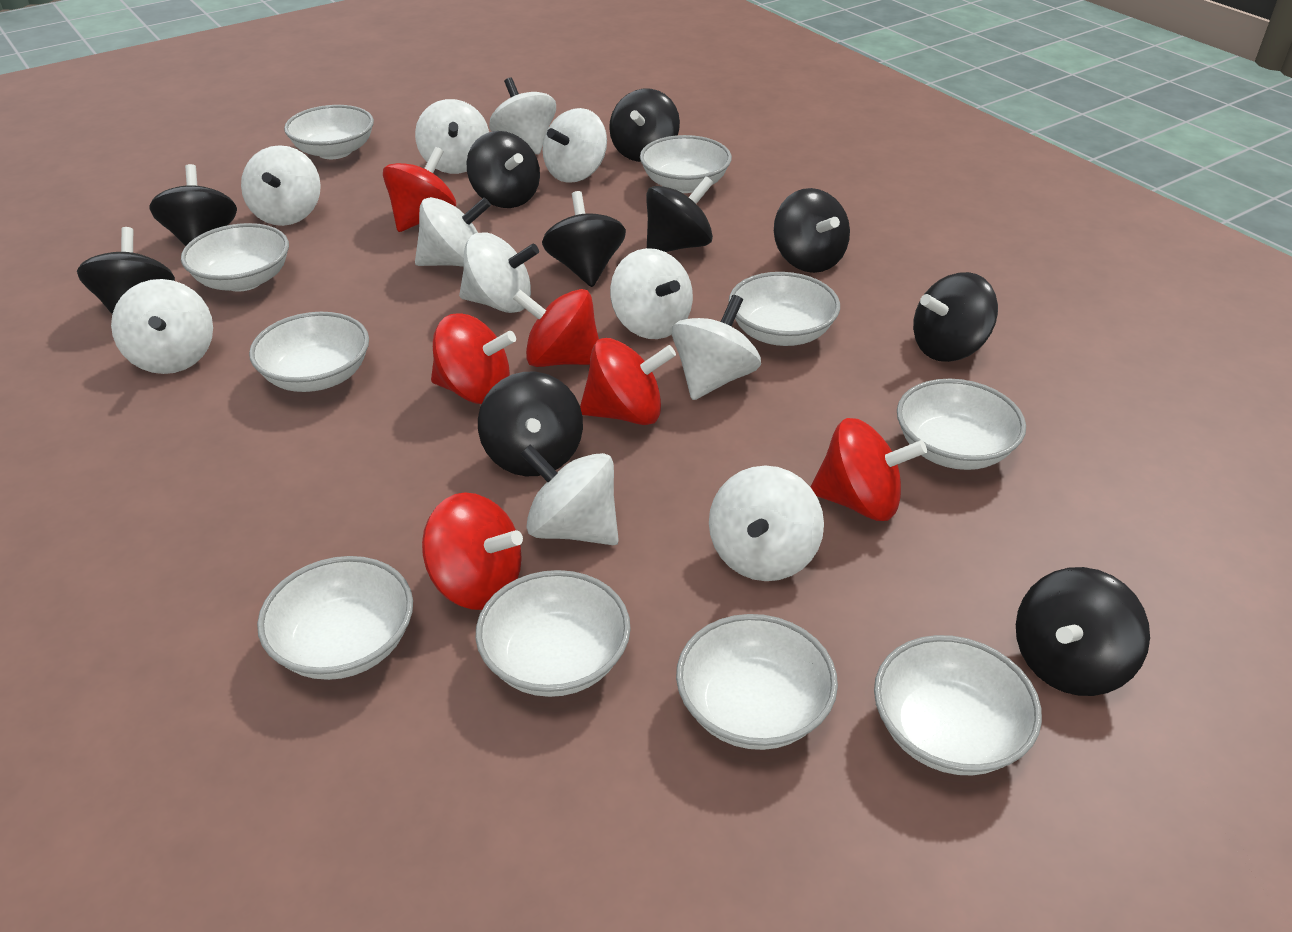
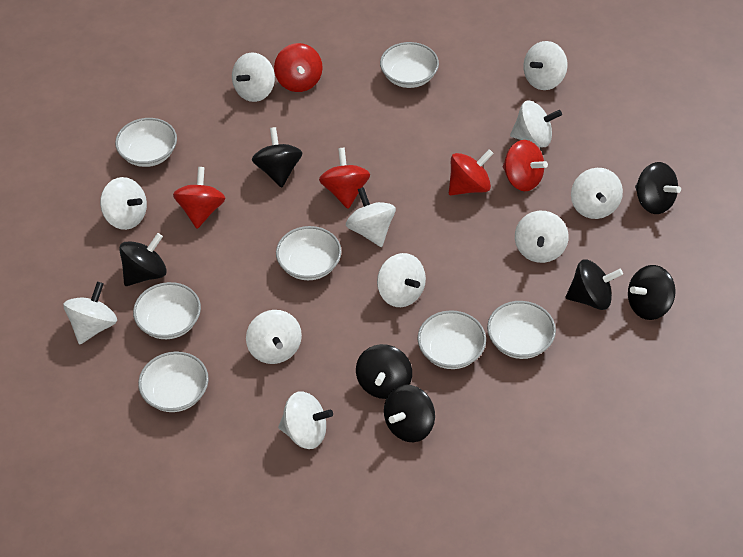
black spinning top: 10 -> 7
red spinning top: 6 -> 5
white bowl: 10 -> 7

